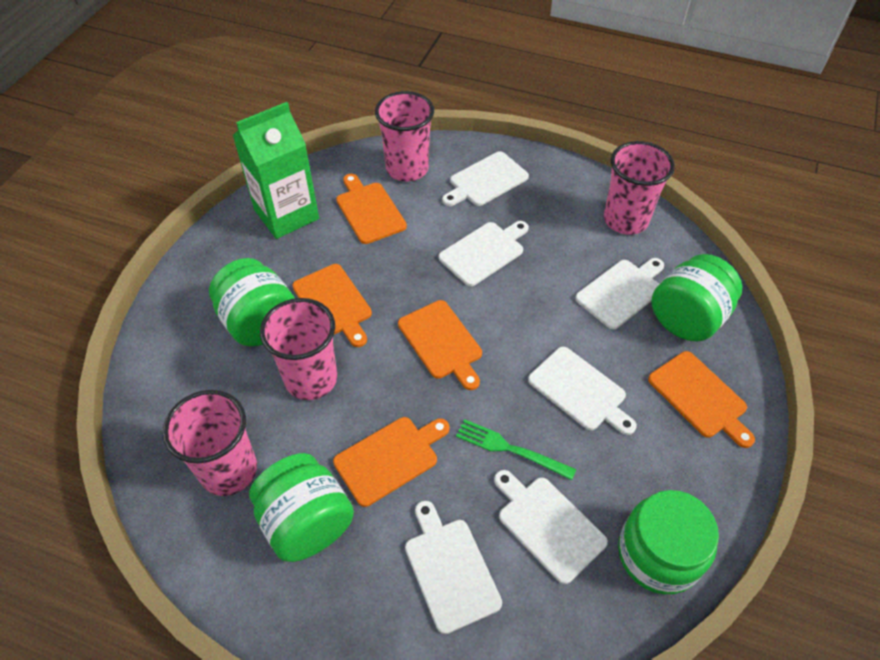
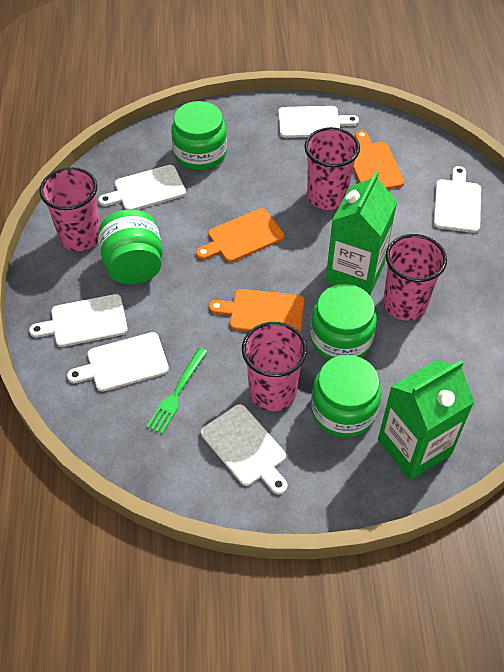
green carton: 1 -> 2
orange cutting board: 5 -> 3

